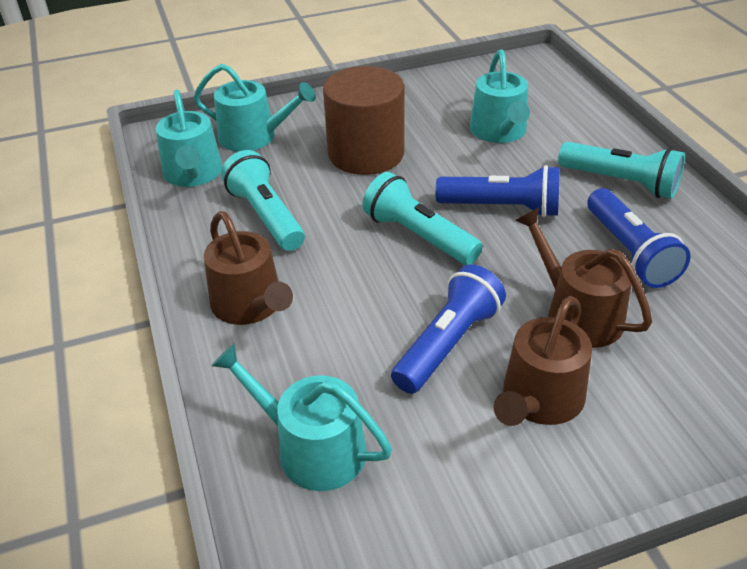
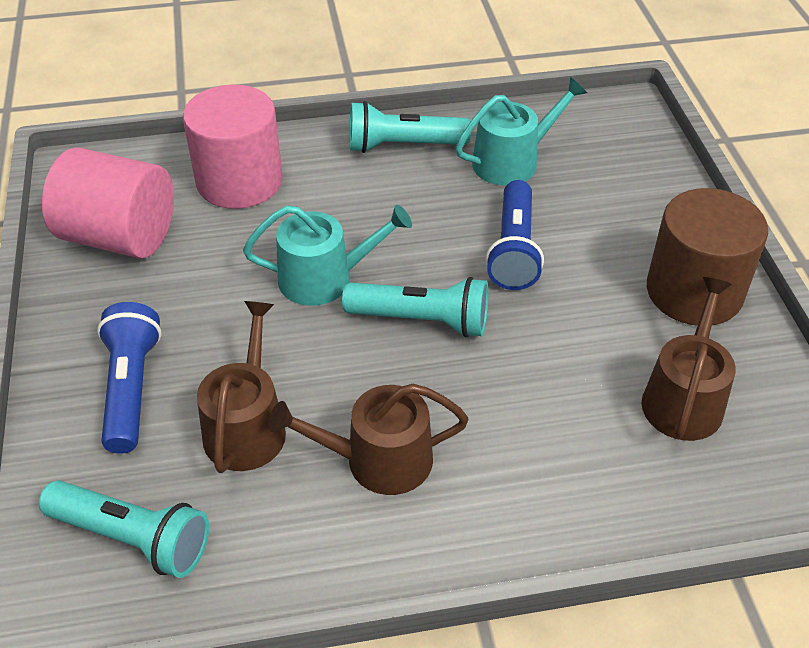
blue flashlight: 3 -> 2
pink cylinder: 0 -> 2
turquoise watering can: 4 -> 2

